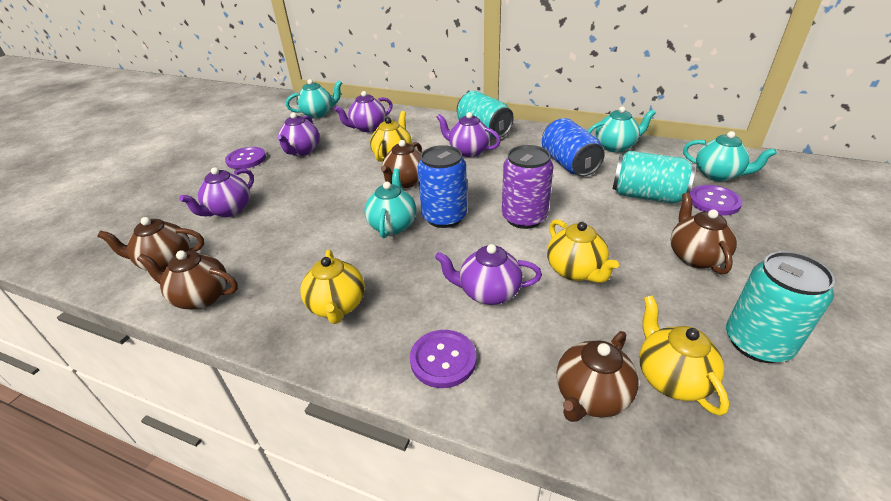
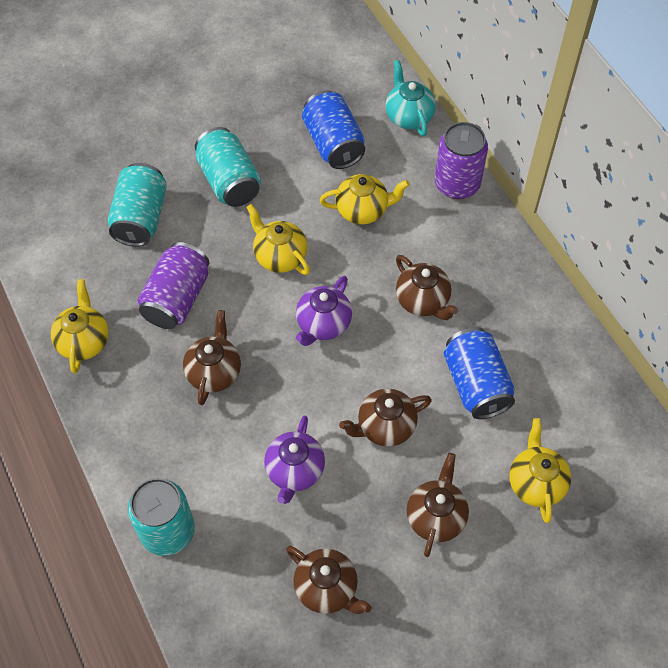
purple button: 3 -> 0
purple can: 1 -> 2
purple teapot: 5 -> 2
turquoise teapot: 4 -> 1

